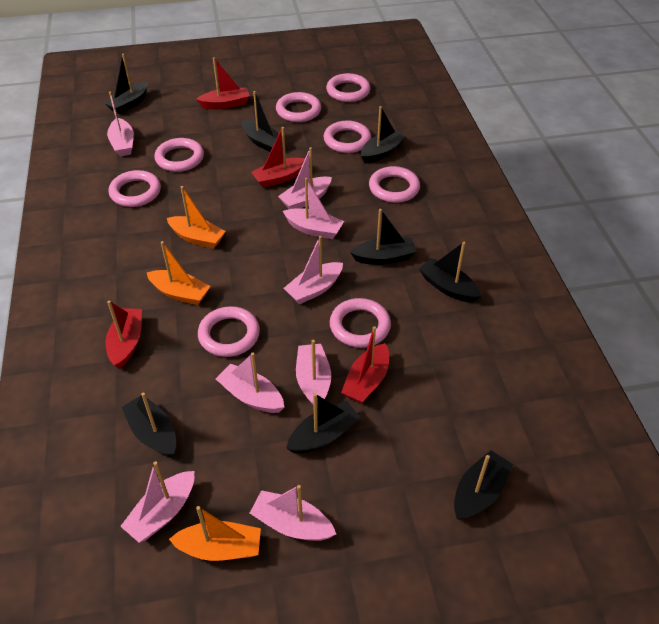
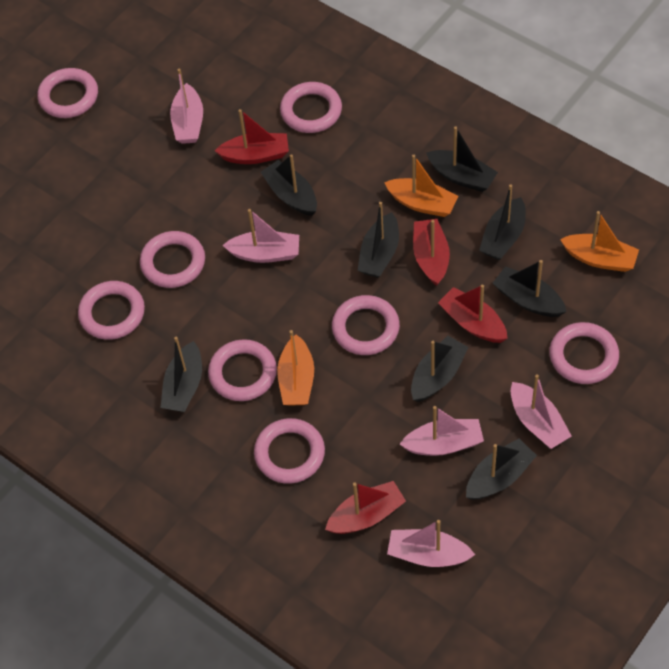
pink boat: 8 -> 5

